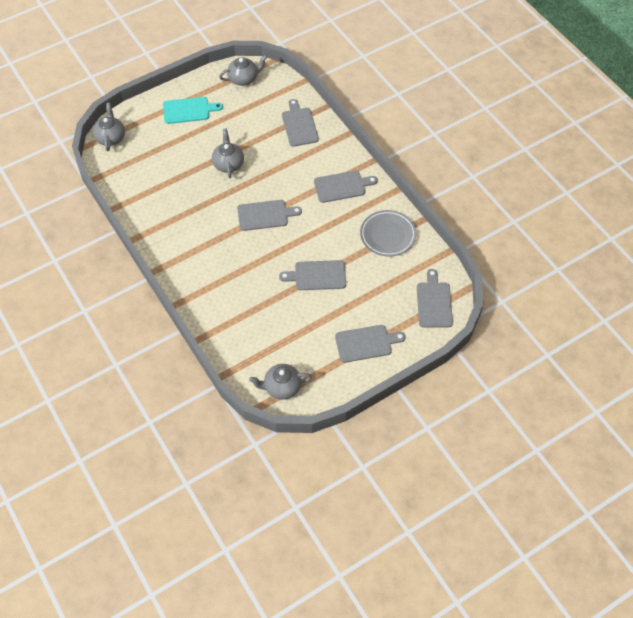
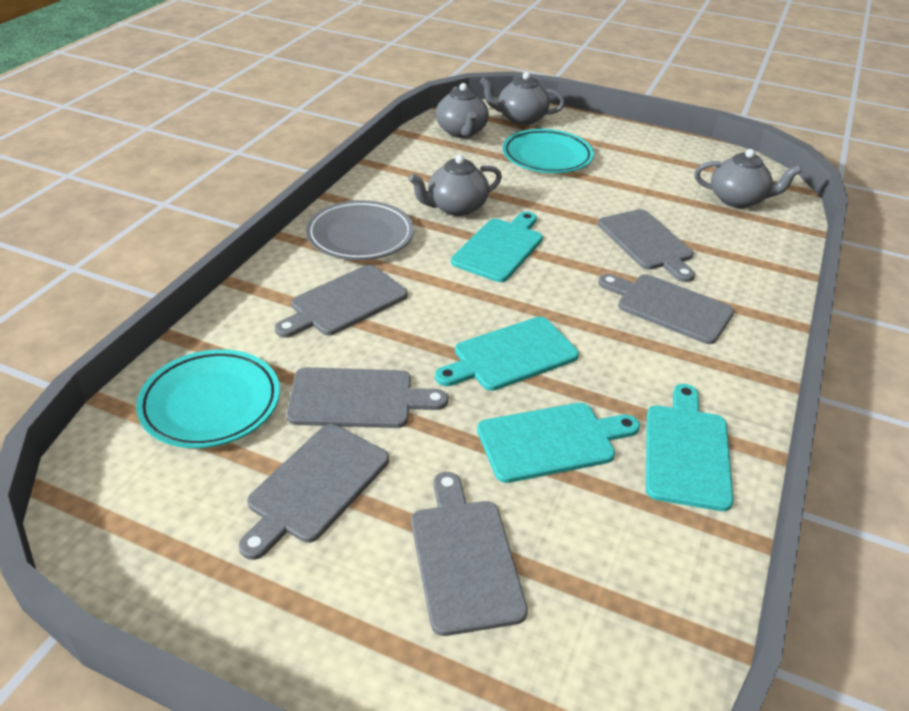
turquoise cutting board: 1 -> 4
turquoise plate: 0 -> 2

